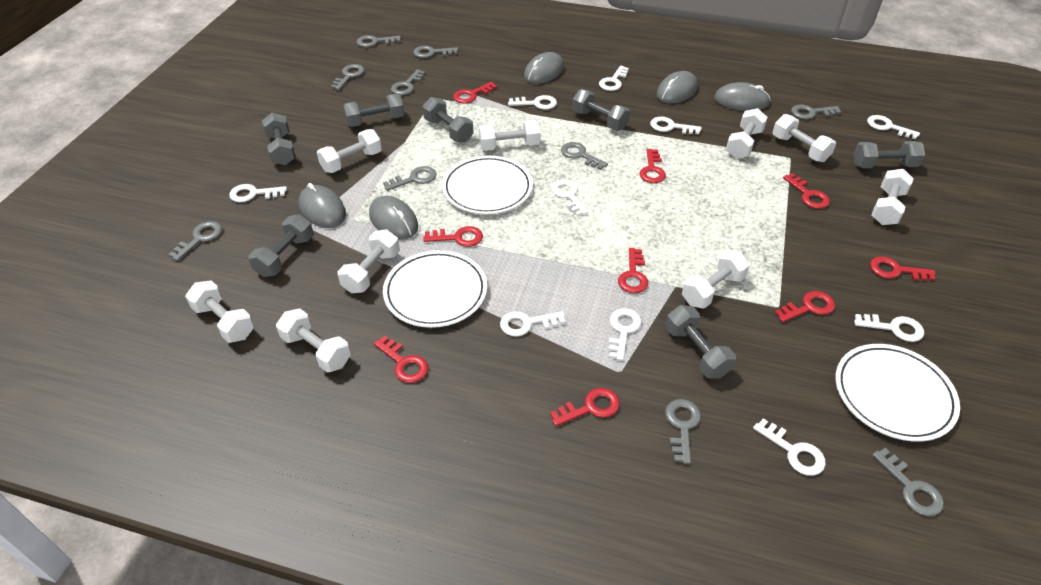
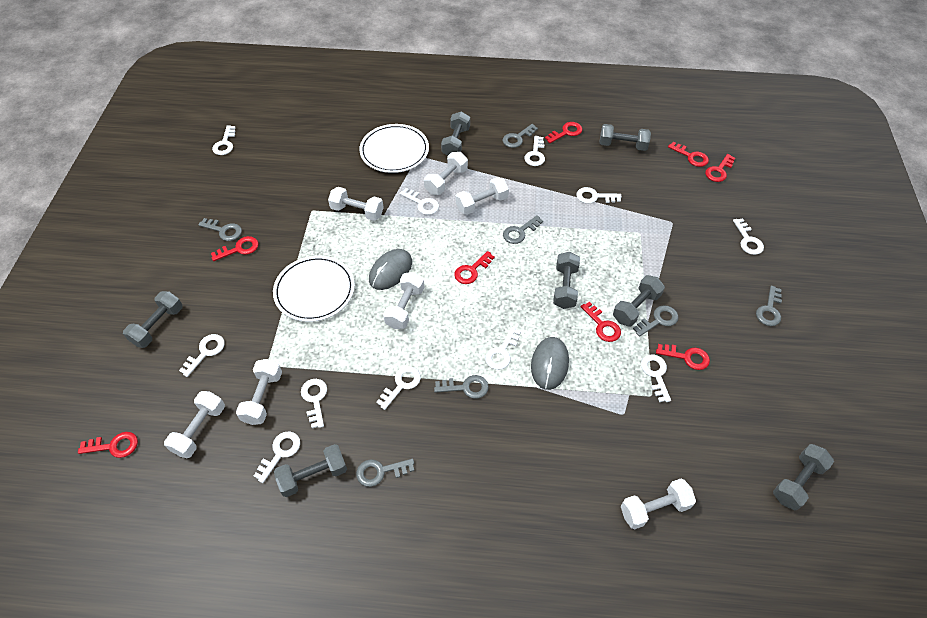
grey key: 10 -> 7
grey mouse: 5 -> 2
red key: 9 -> 8
white dumbbell: 9 -> 7
white key: 10 -> 11
white plate: 3 -> 2

